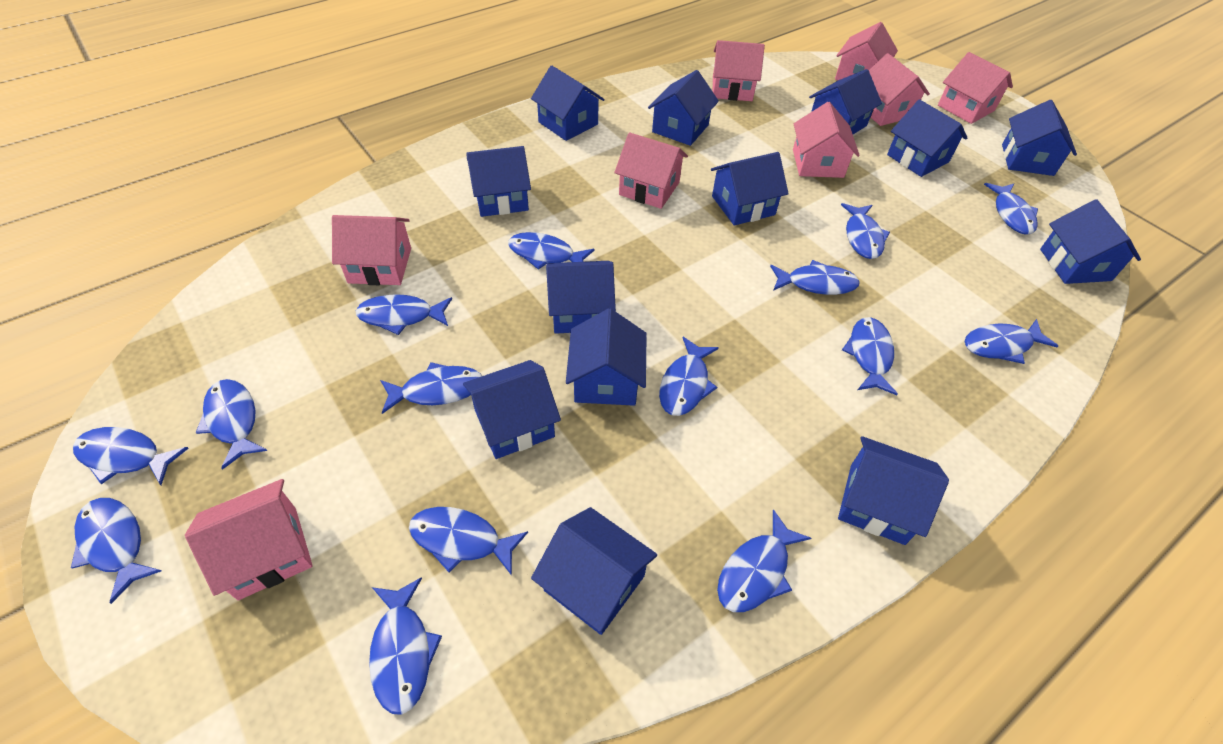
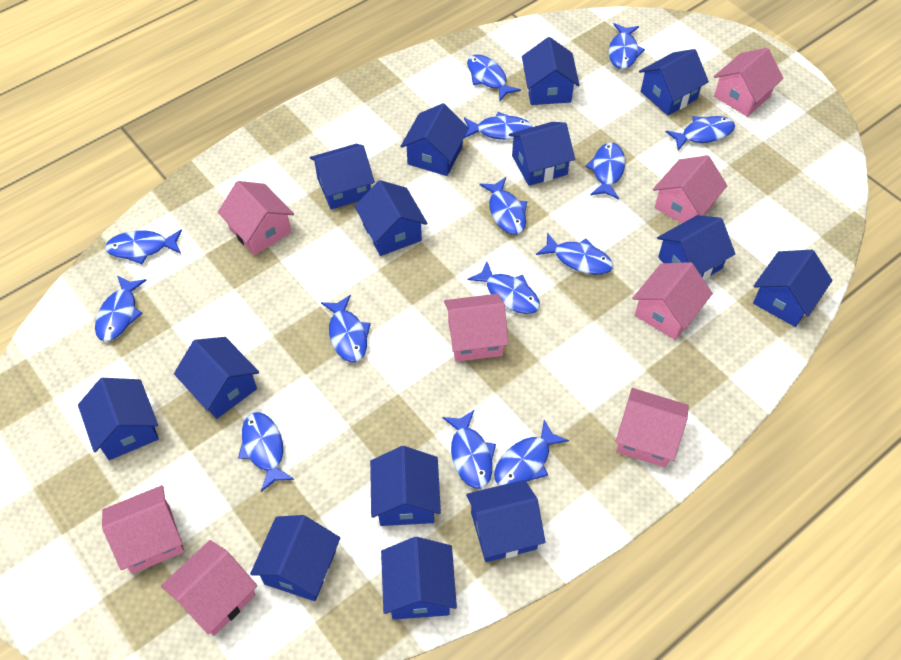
blue fish: 15 -> 14
blue house: 13 -> 14

